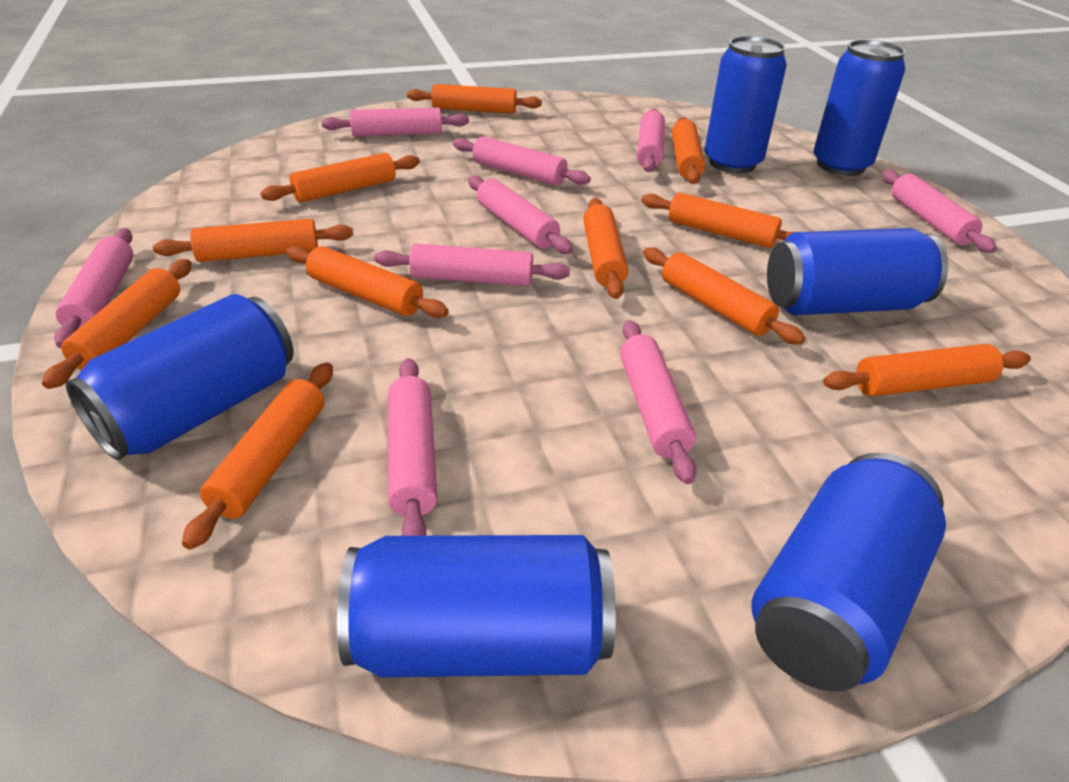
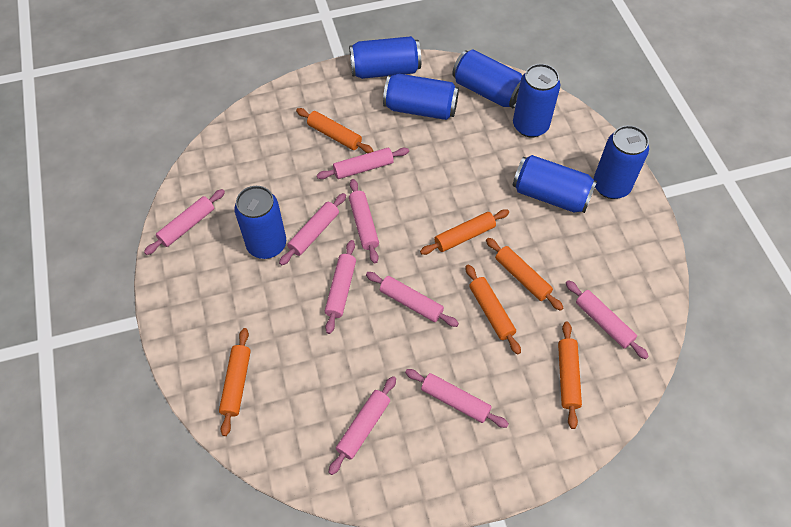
blue can: 6 -> 7
orange rolling pin: 11 -> 6

